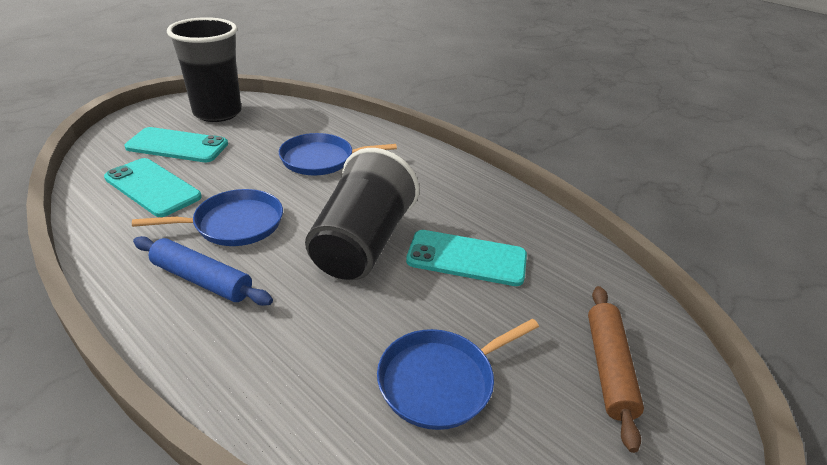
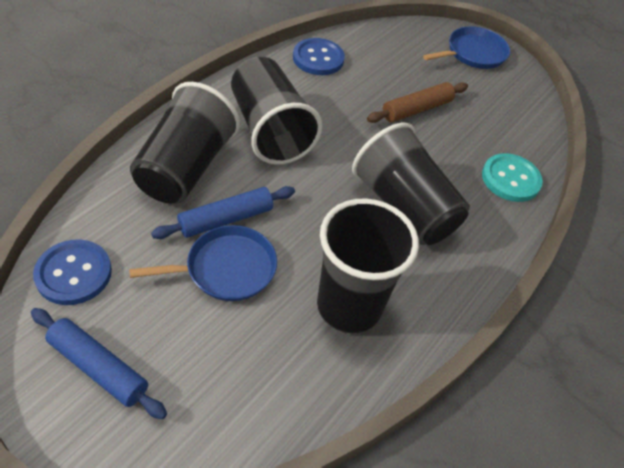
black cup: 2 -> 4
blue button: 0 -> 2
blue pan: 3 -> 2
blue rolling pin: 1 -> 2
turquoise button: 0 -> 1
turquoise phone: 3 -> 0

